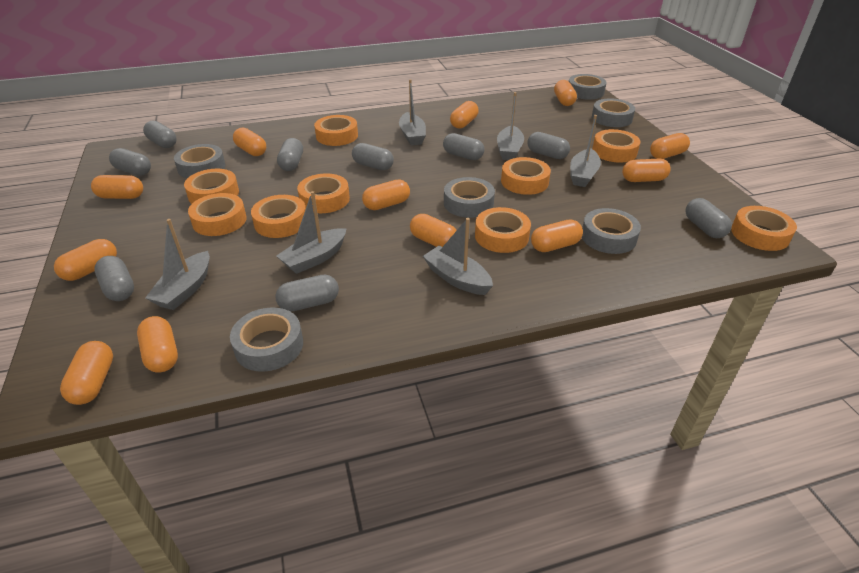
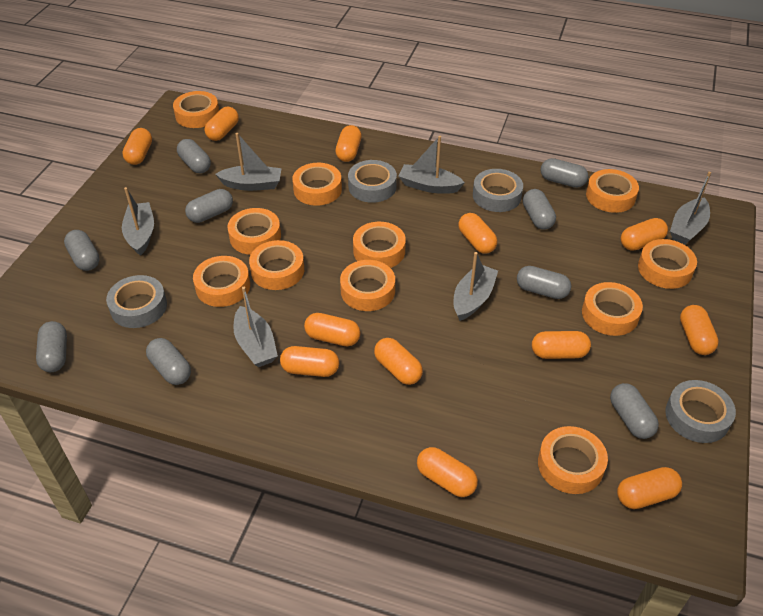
grey tape: 6 -> 4
orange tape: 9 -> 11

